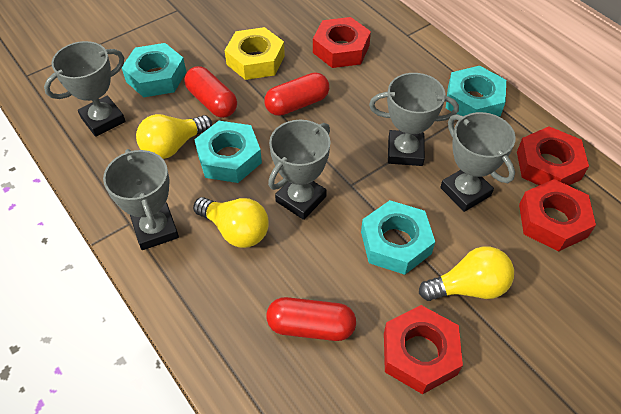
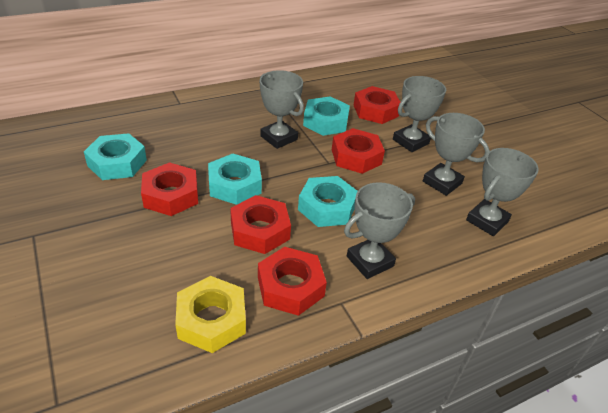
red capsule: 3 -> 0
red nut: 4 -> 5
yellow light bulb: 3 -> 0

